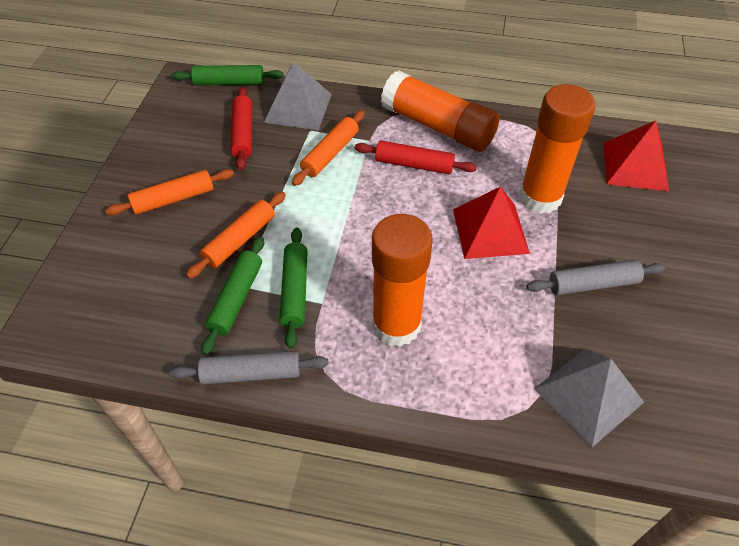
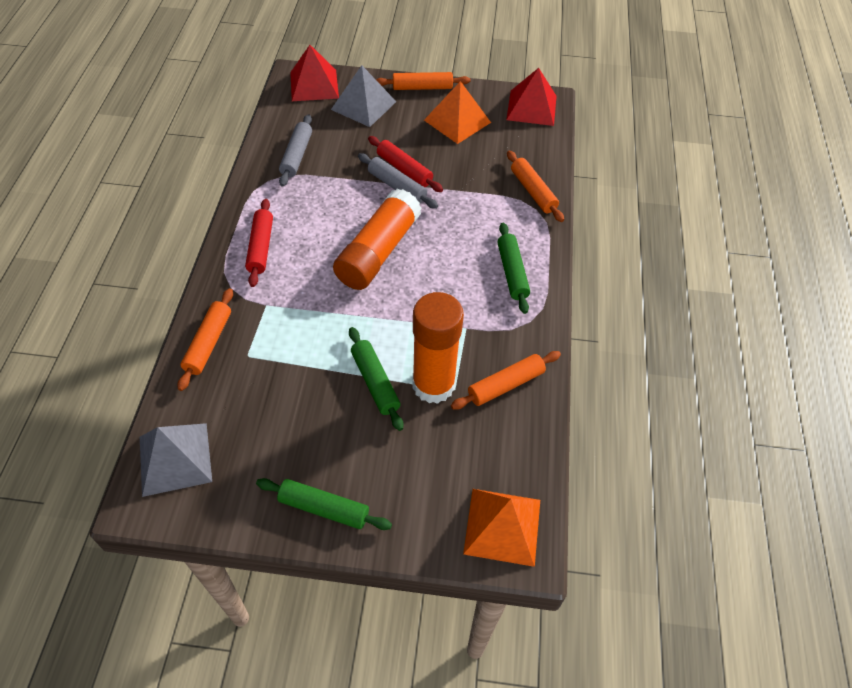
orange glue stick: 3 -> 2
orange pyramid: 0 -> 2
orange rolling pin: 3 -> 4

